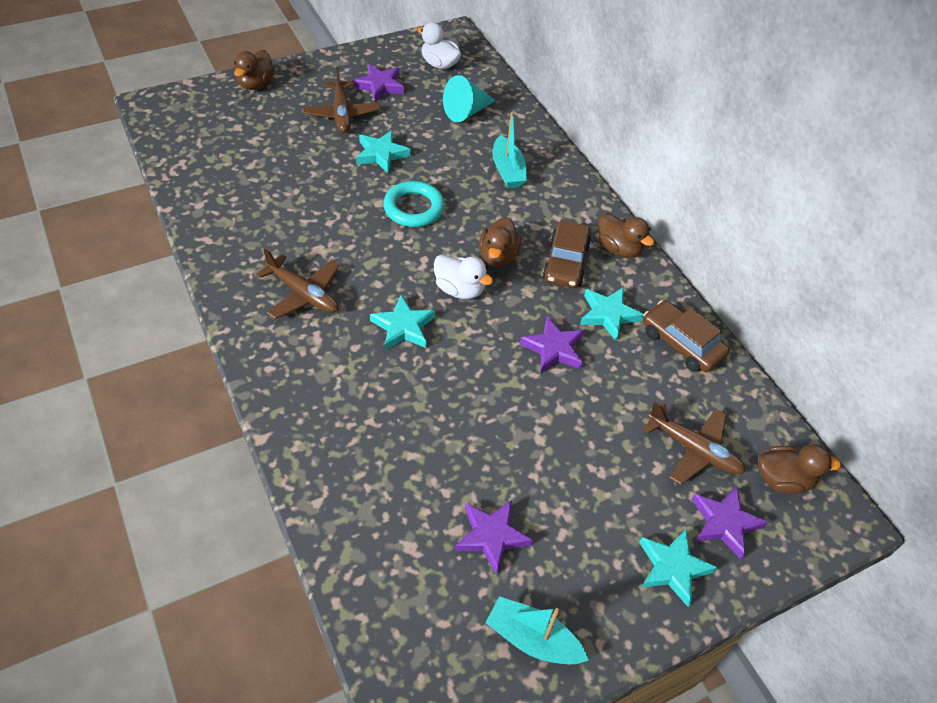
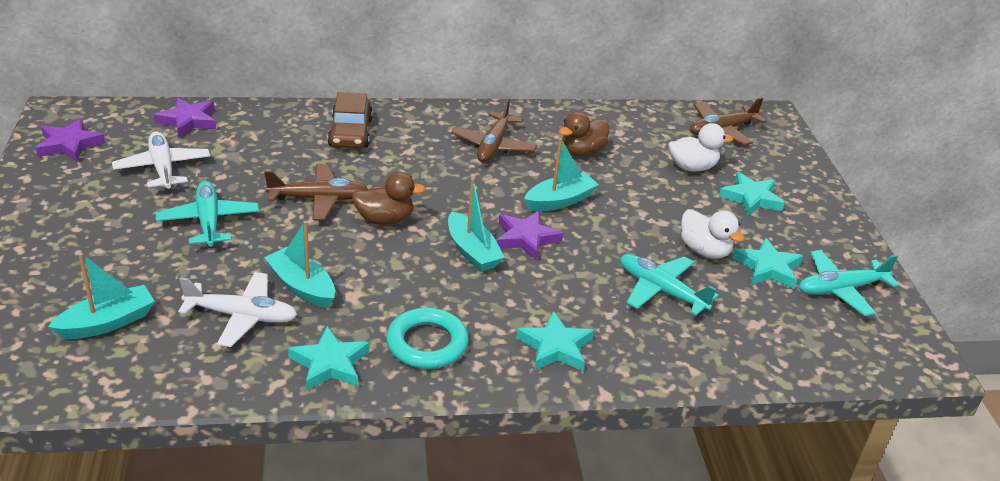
brown car: 2 -> 1
brown duck: 4 -> 2
purple star: 4 -> 3
turquoise boat: 2 -> 4
turquoise cone: 1 -> 0
turquoise plane: 0 -> 3
white plane: 0 -> 2

